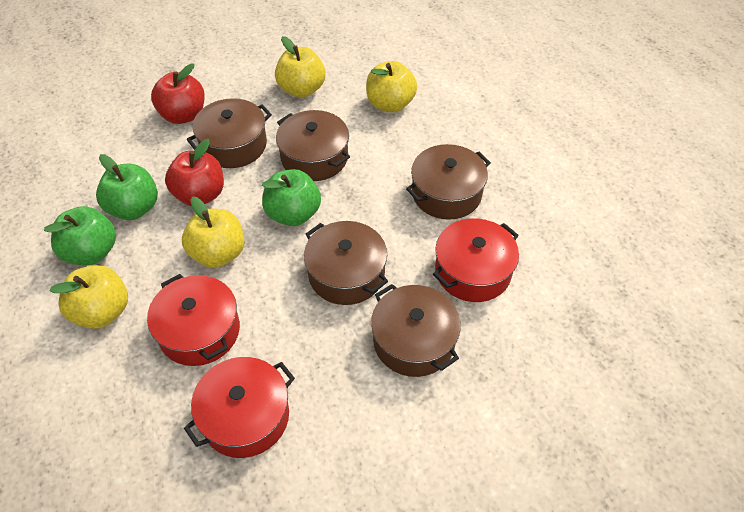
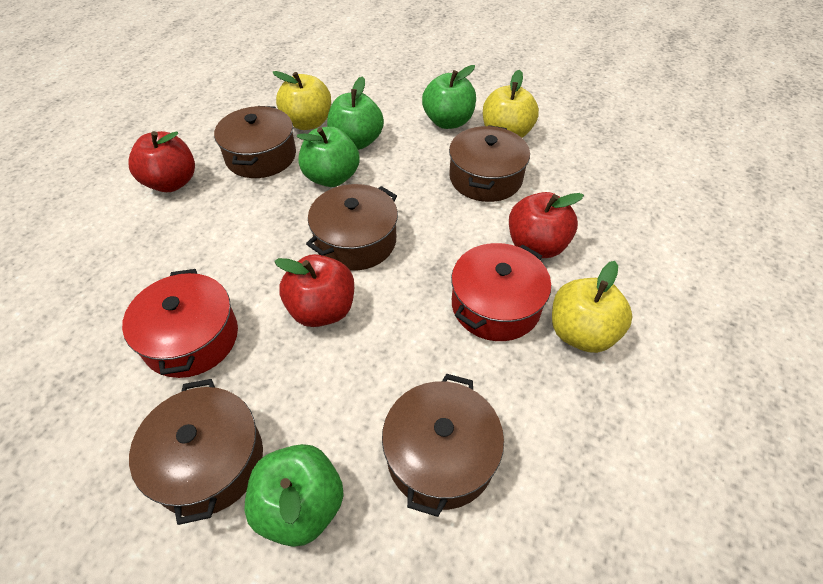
green apple: 3 -> 4
red apple: 2 -> 3
red pot: 3 -> 2
yellow apple: 4 -> 3

